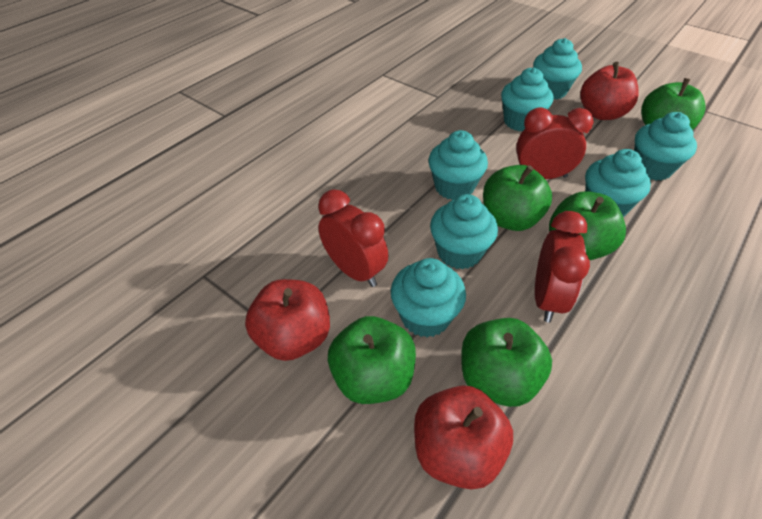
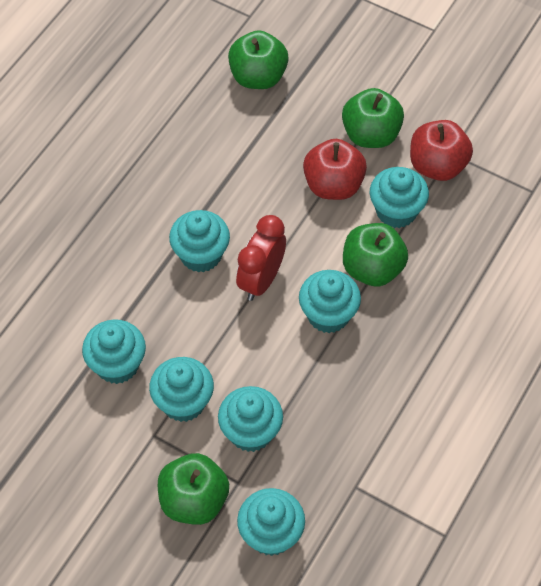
green apple: 5 -> 4
red apple: 3 -> 2
red clock: 3 -> 1

